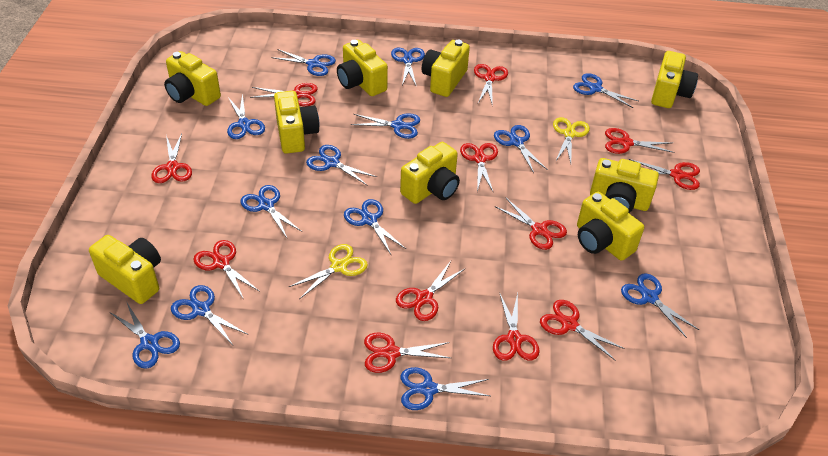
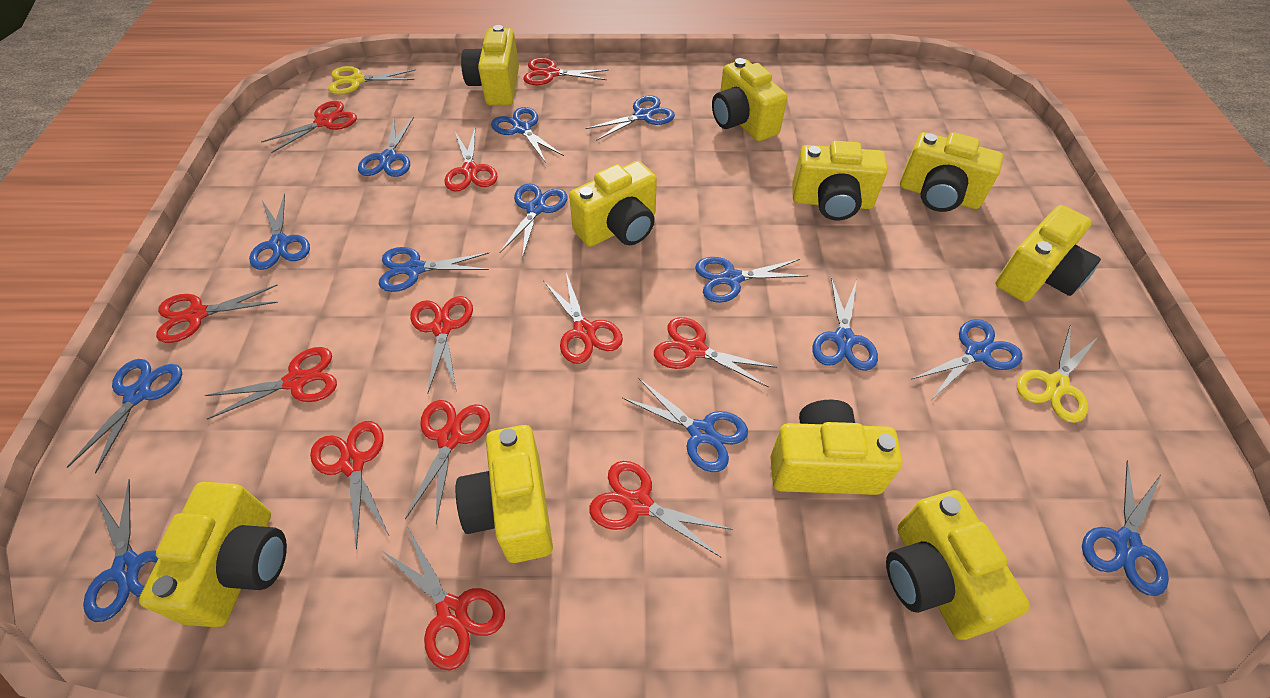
yellow camera: 9 -> 10

